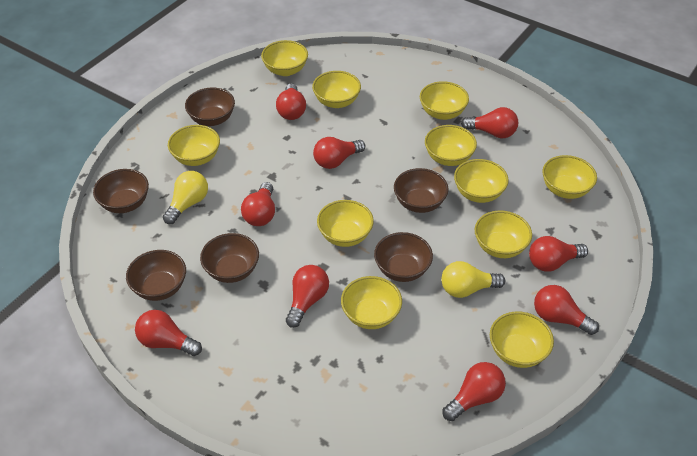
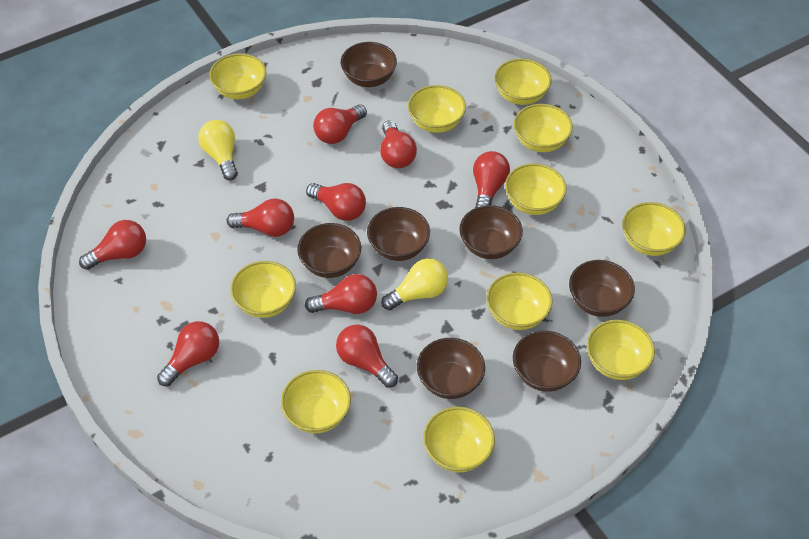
brown bowl: 6 -> 7

